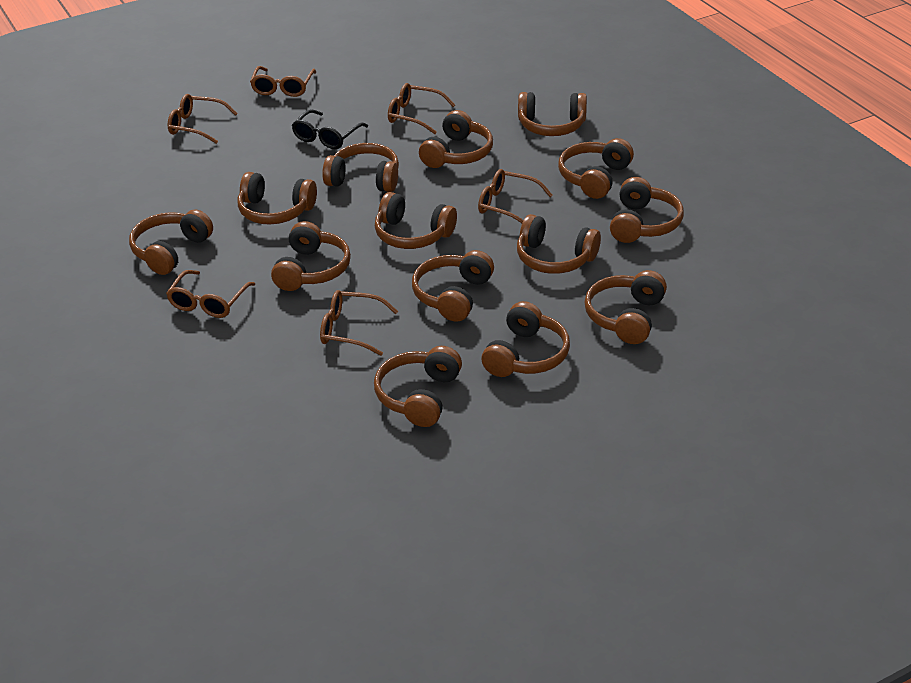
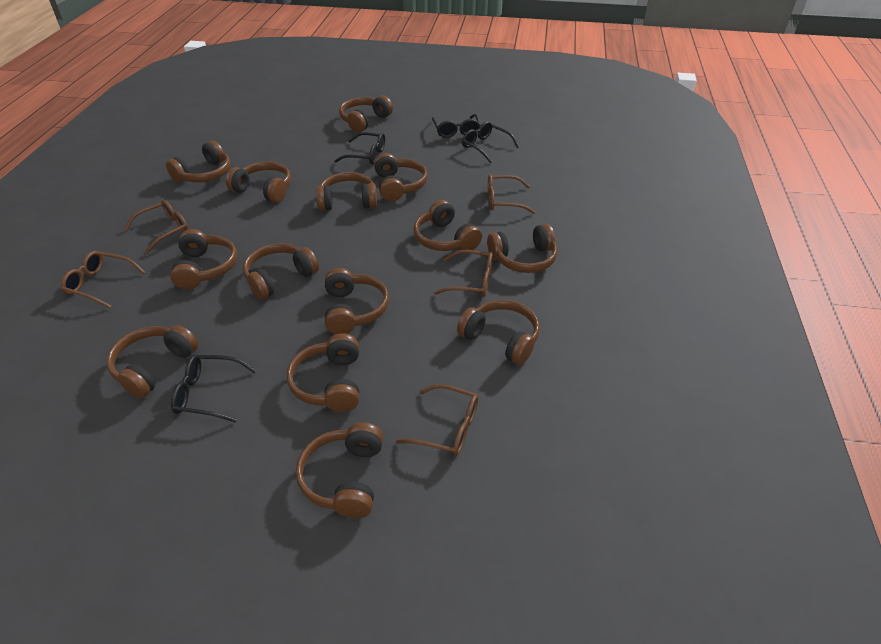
black glasses: 1 -> 4
brown glasses: 6 -> 5

